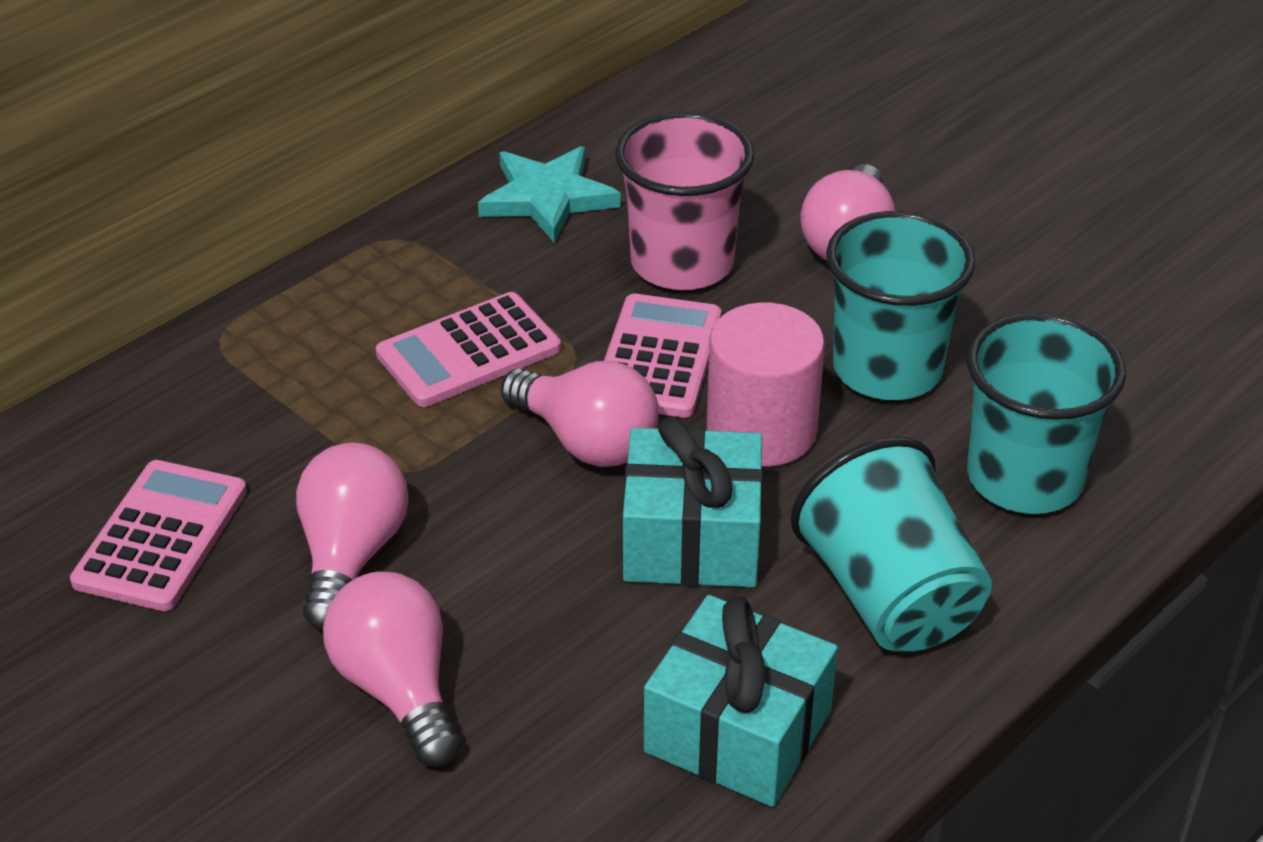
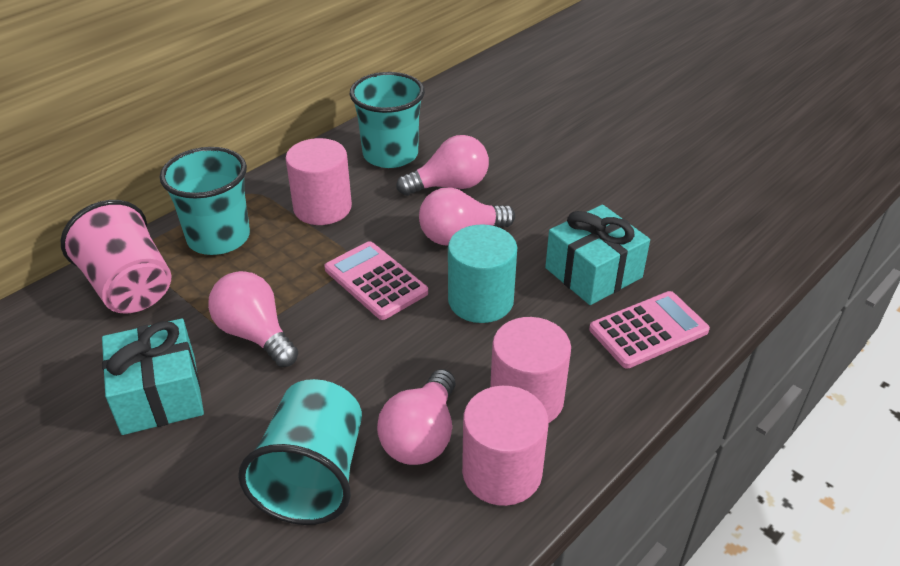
pink calculator: 3 -> 2
pink cylinder: 1 -> 3
turquoise cylinder: 0 -> 1
turquoise star: 1 -> 0

